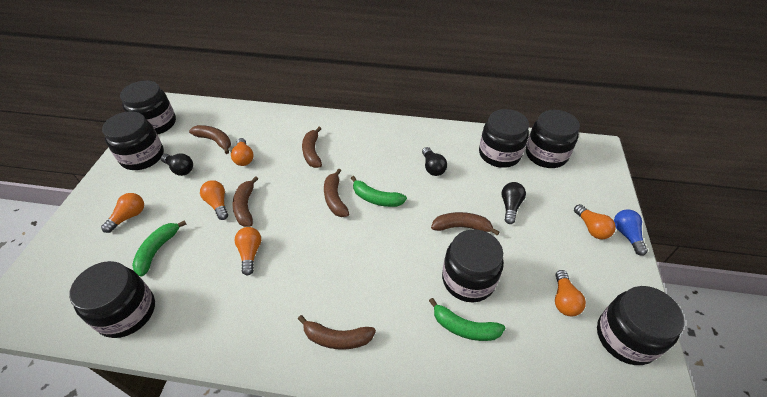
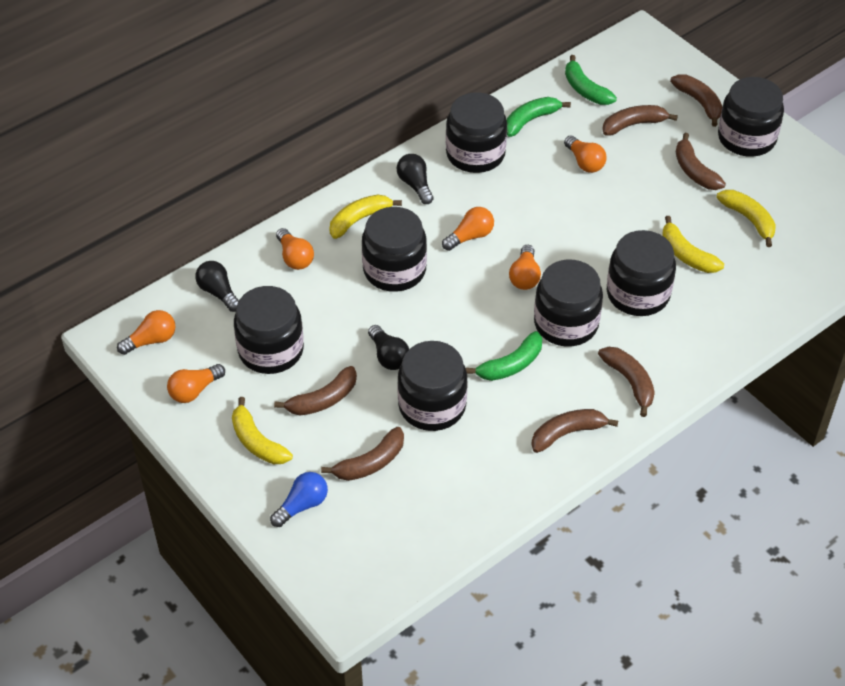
brown banana: 6 -> 7
yellow banana: 0 -> 4

